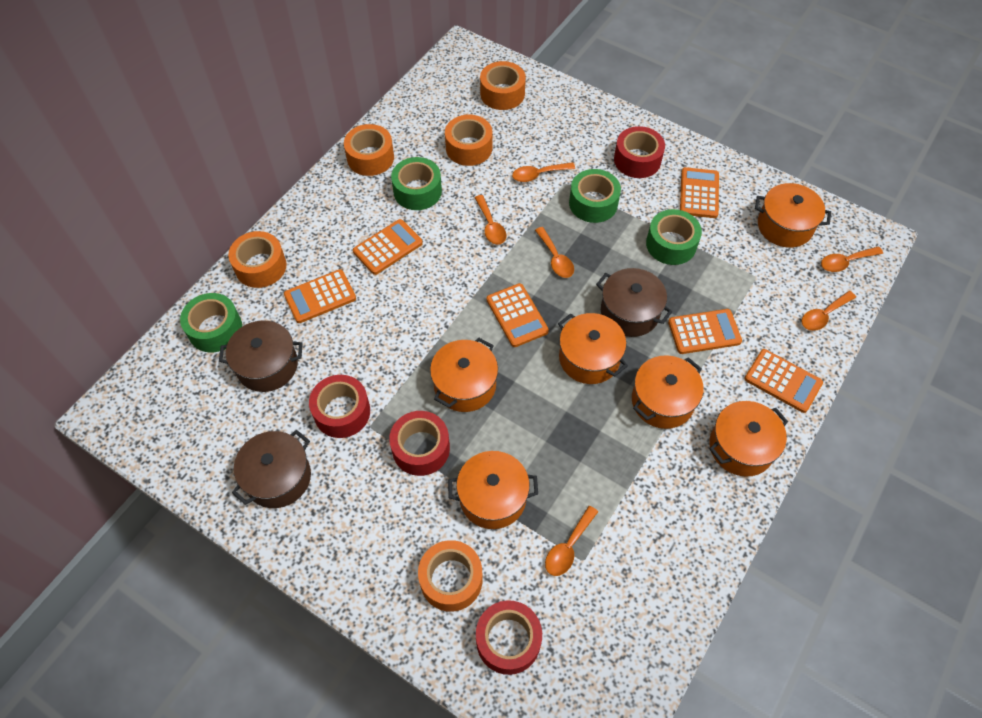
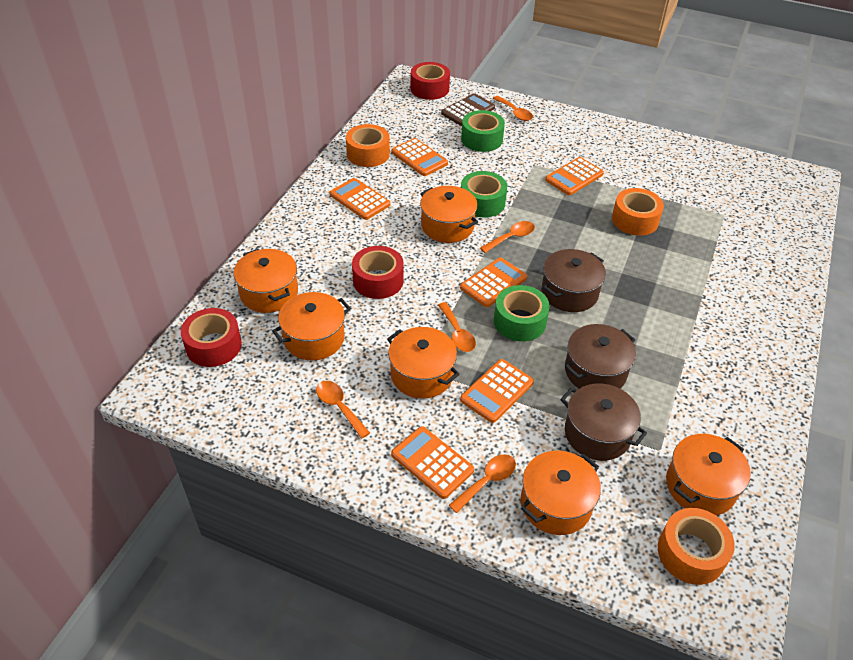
brown calculator: 0 -> 1
green tape: 4 -> 3
orange spoon: 6 -> 5
orange tape: 5 -> 3
red tape: 4 -> 3

